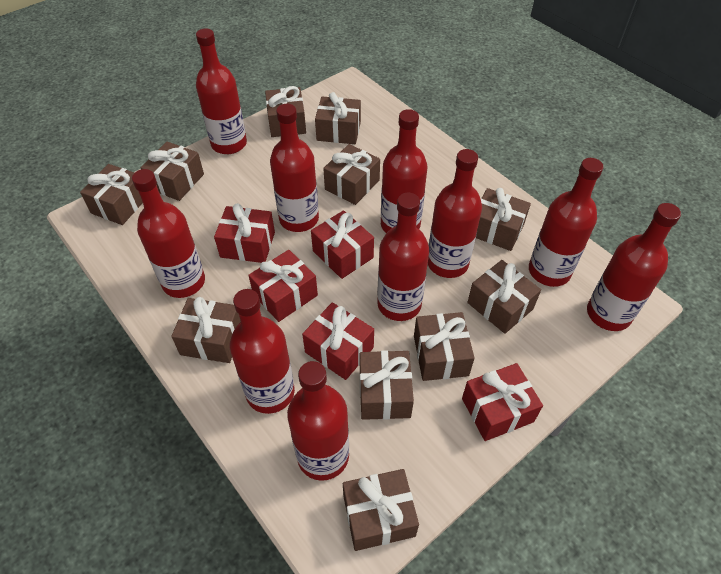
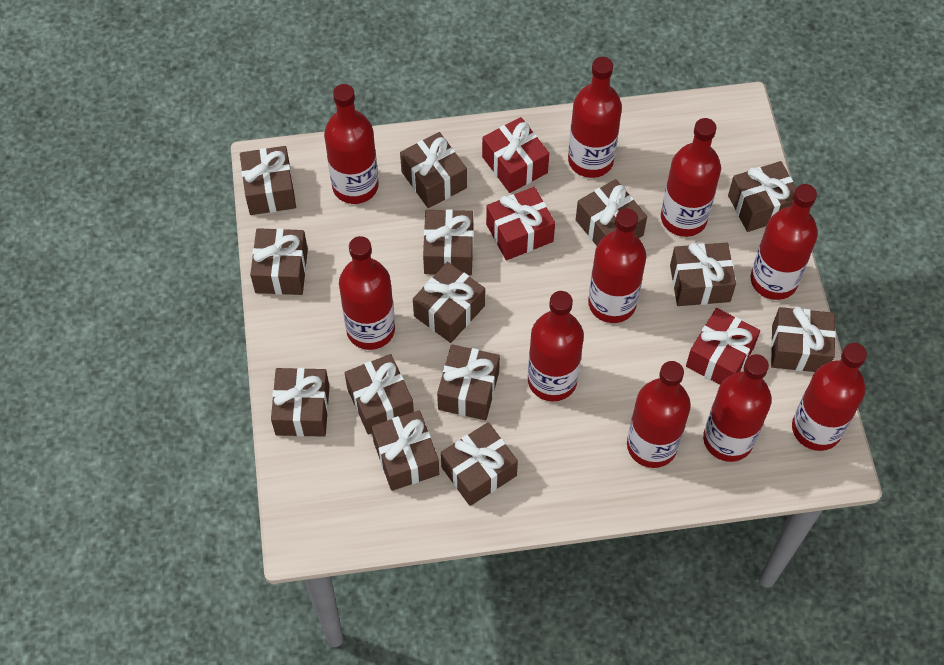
brown gift: 11 -> 14
red gift: 5 -> 3

